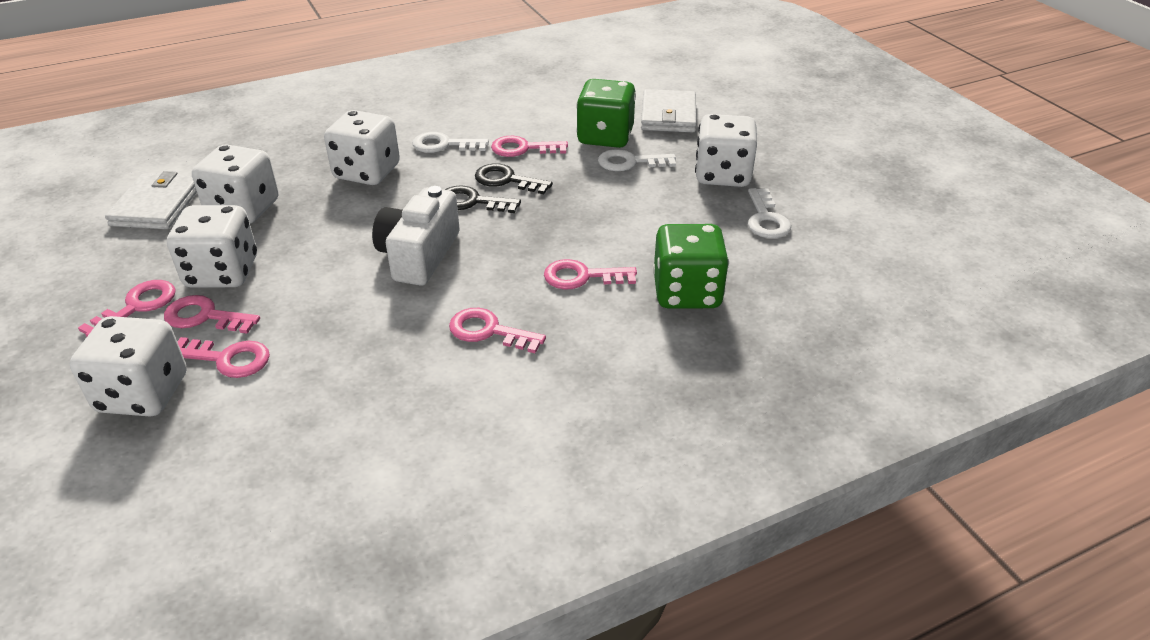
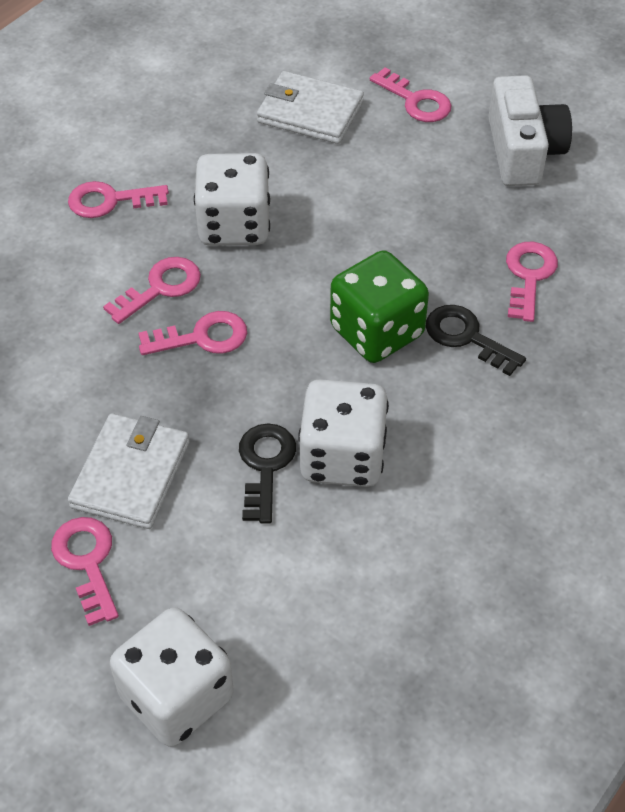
green dice: 2 -> 1
white dice: 5 -> 3
white key: 3 -> 0

